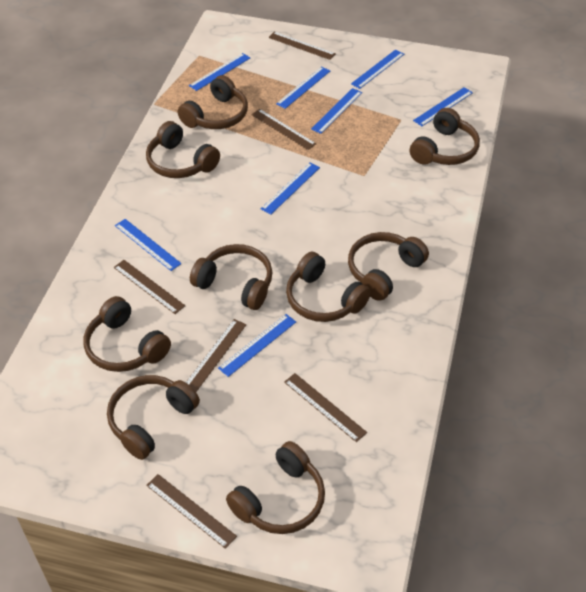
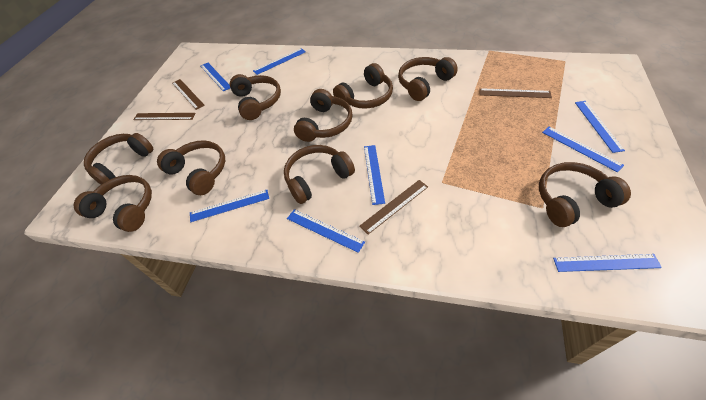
brown ruler: 6 -> 4

